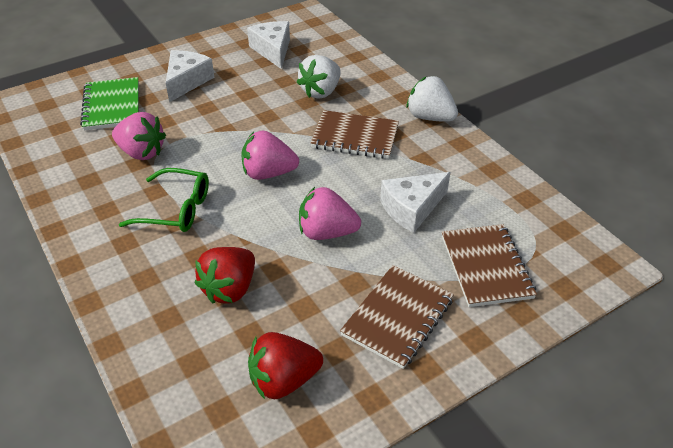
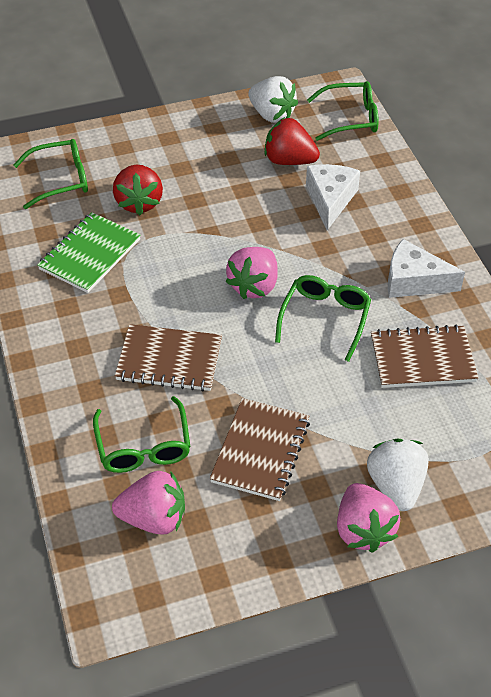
green glasses: 1 -> 4
white cheese: 3 -> 2

